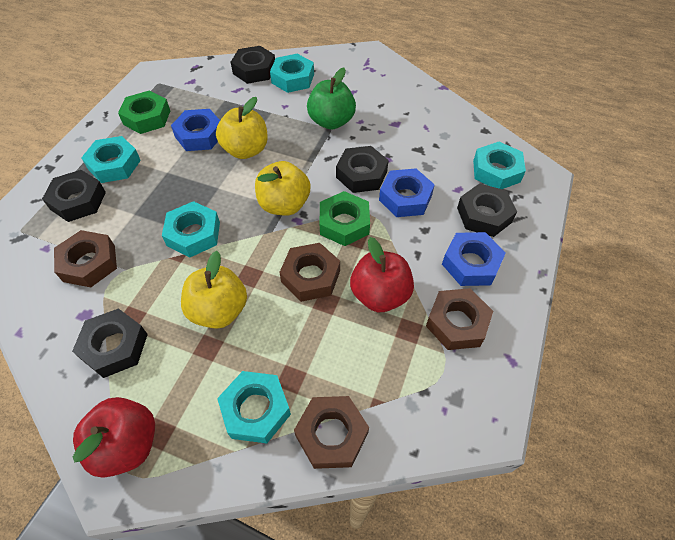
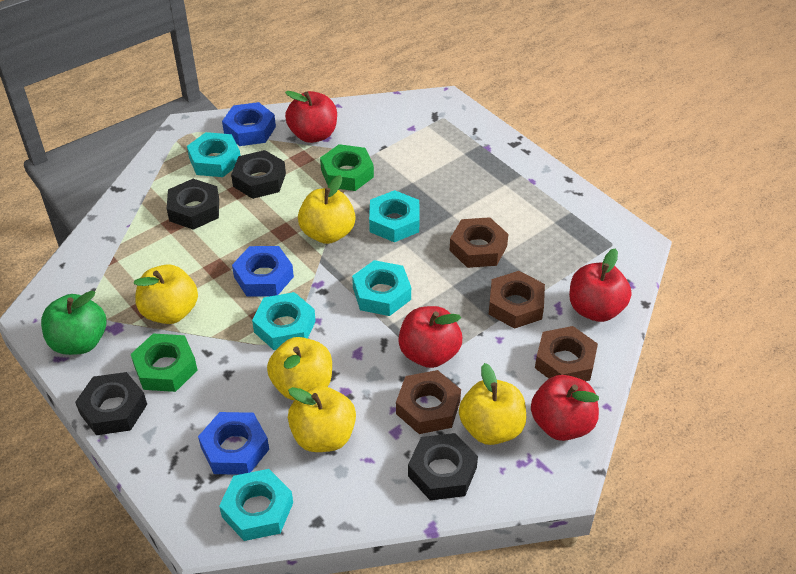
black nut: 5 -> 4
red apple: 2 -> 4
yellow apple: 3 -> 5

